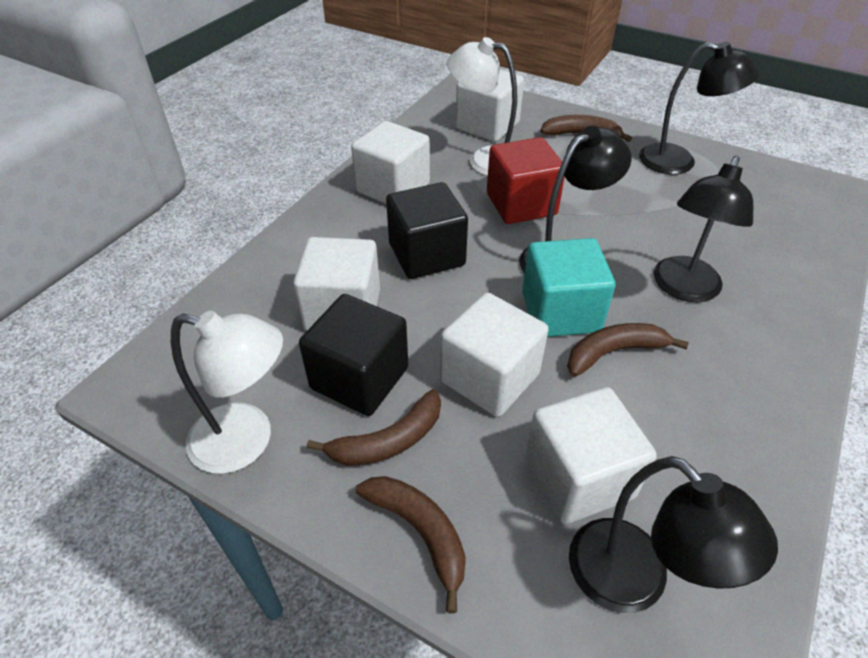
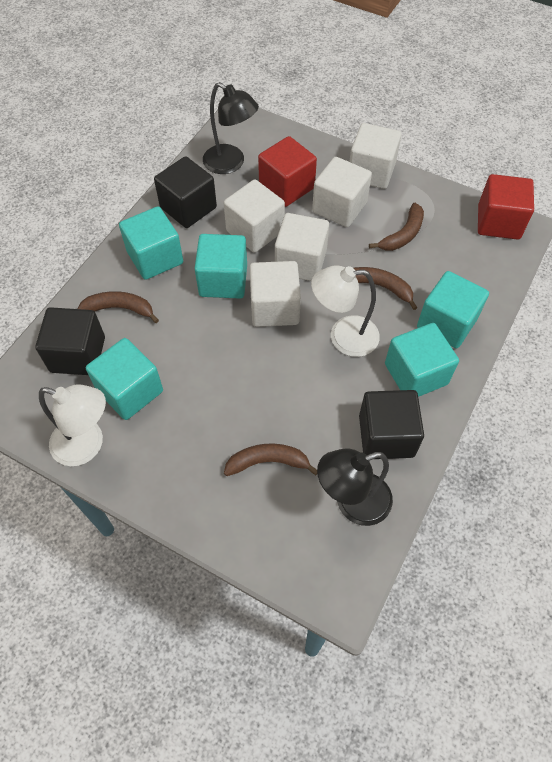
black cube: 2 -> 3
black lamp: 4 -> 2
red cube: 1 -> 2
turquoise cube: 1 -> 5

